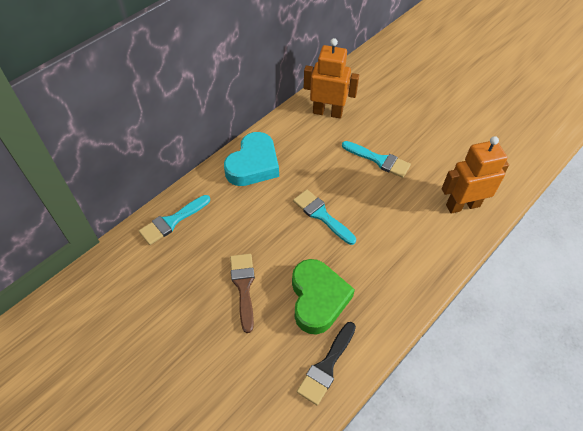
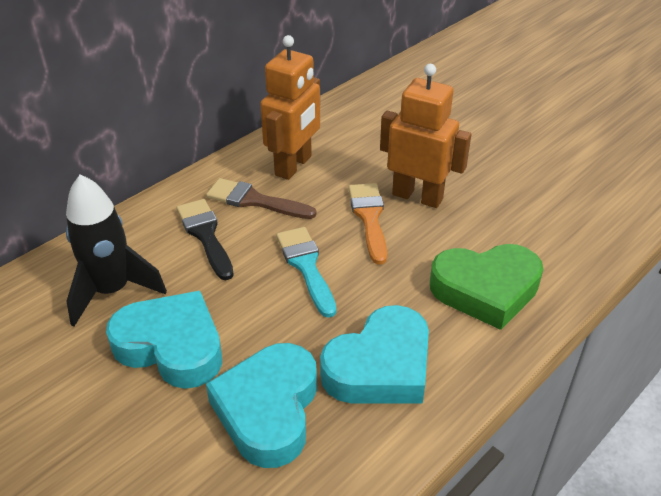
black rocket: 0 -> 1
orange brush: 0 -> 1
turquoise brush: 3 -> 1
turquoise heart: 1 -> 3

